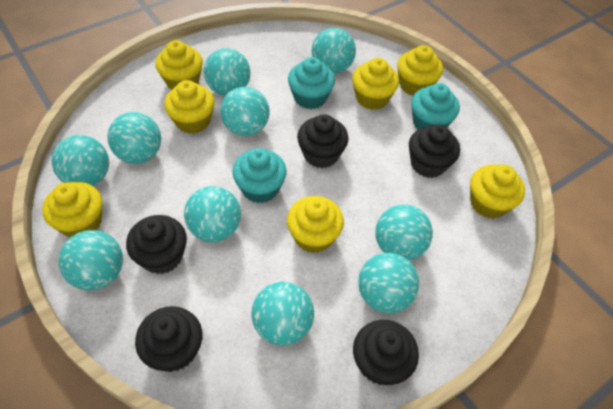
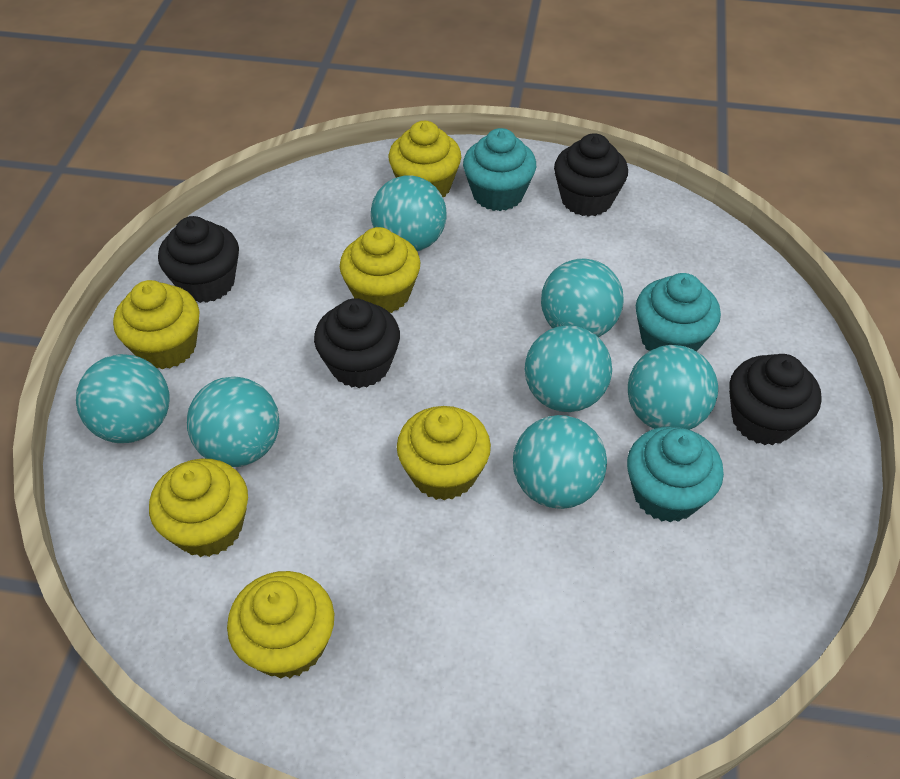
black cupcake: 5 -> 4
turquoise ball: 10 -> 7
yellow cupcake: 7 -> 6

